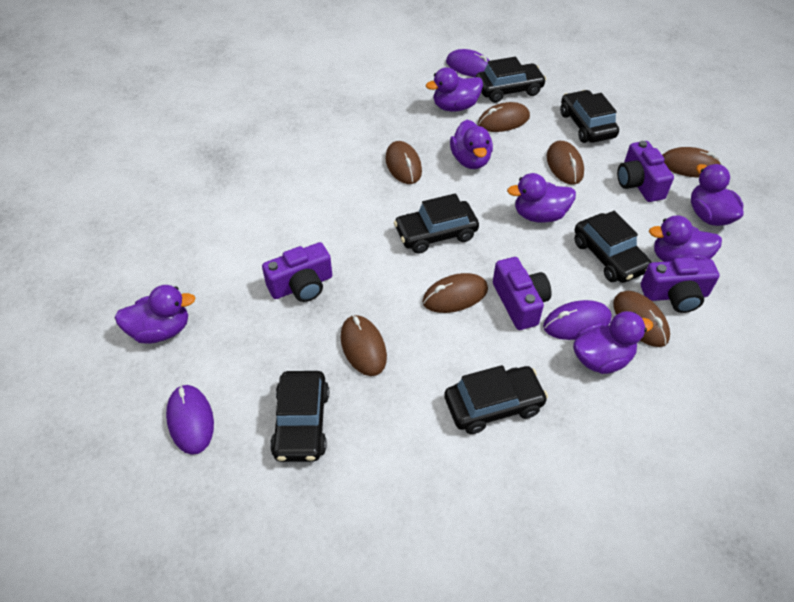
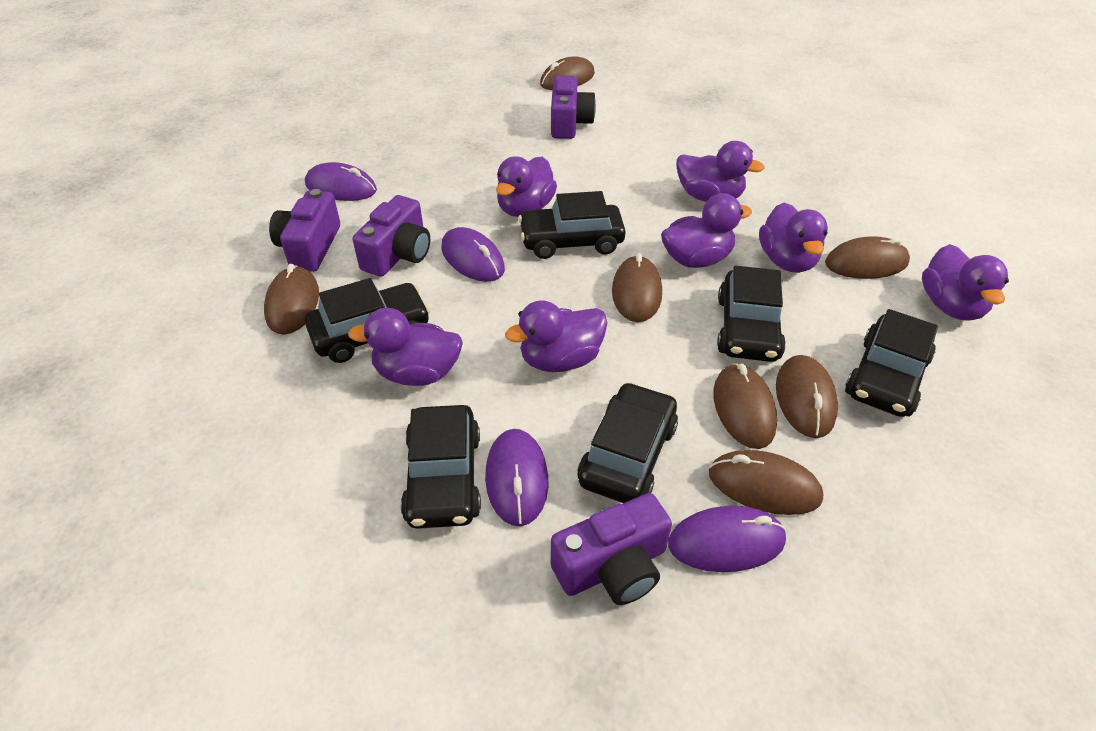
purple mouse: 3 -> 4

